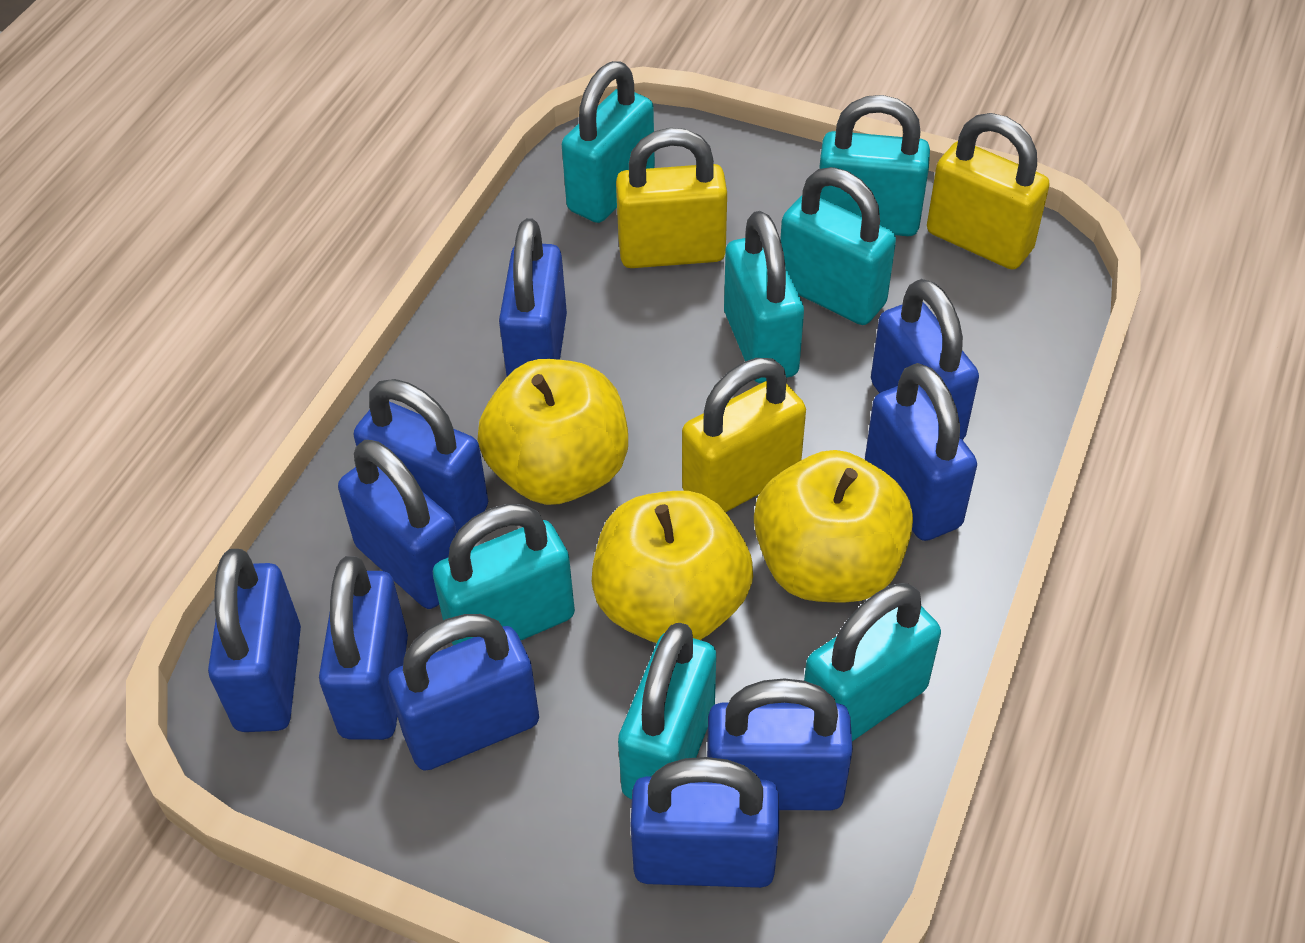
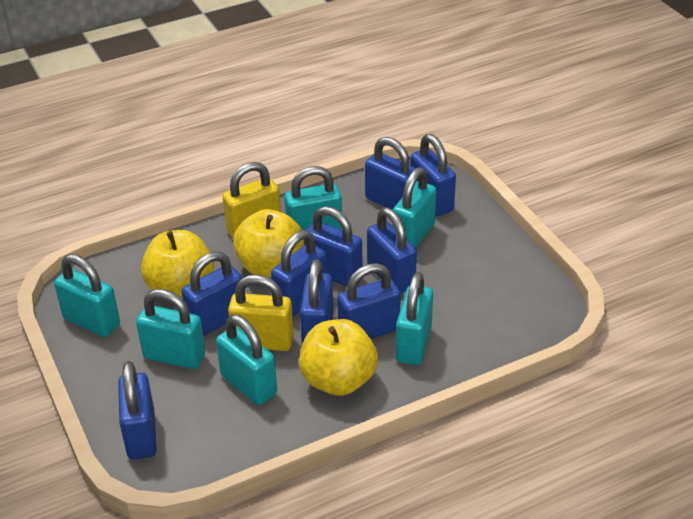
blue padlock: 10 -> 9
turquoise padlock: 7 -> 6
yellow padlock: 3 -> 2

